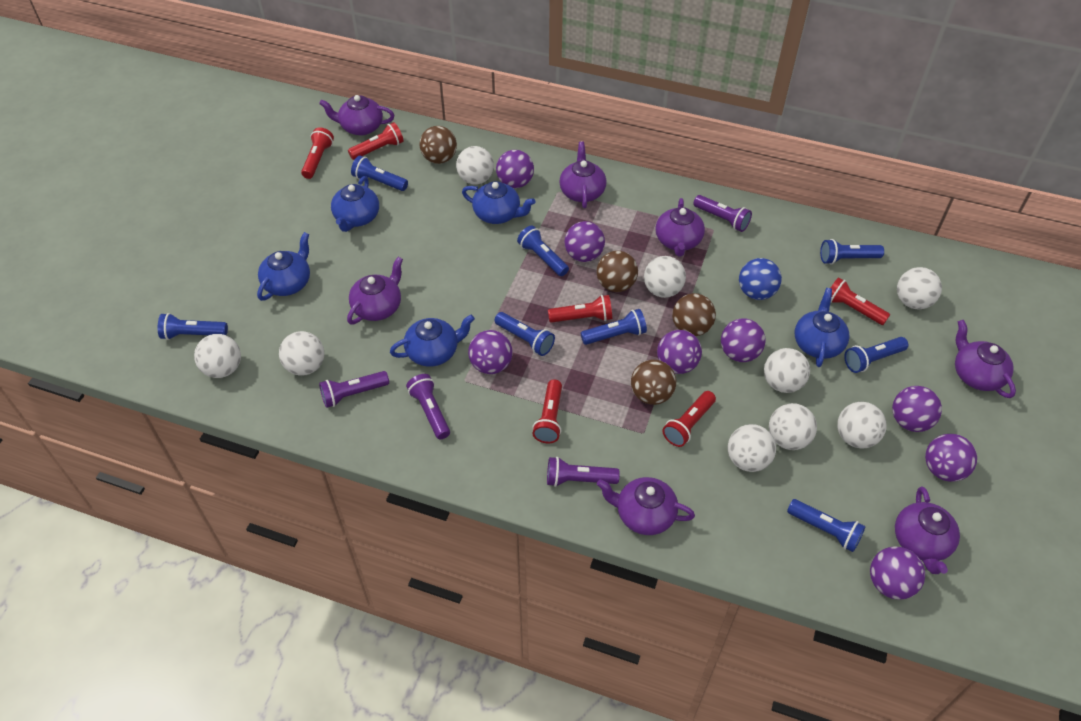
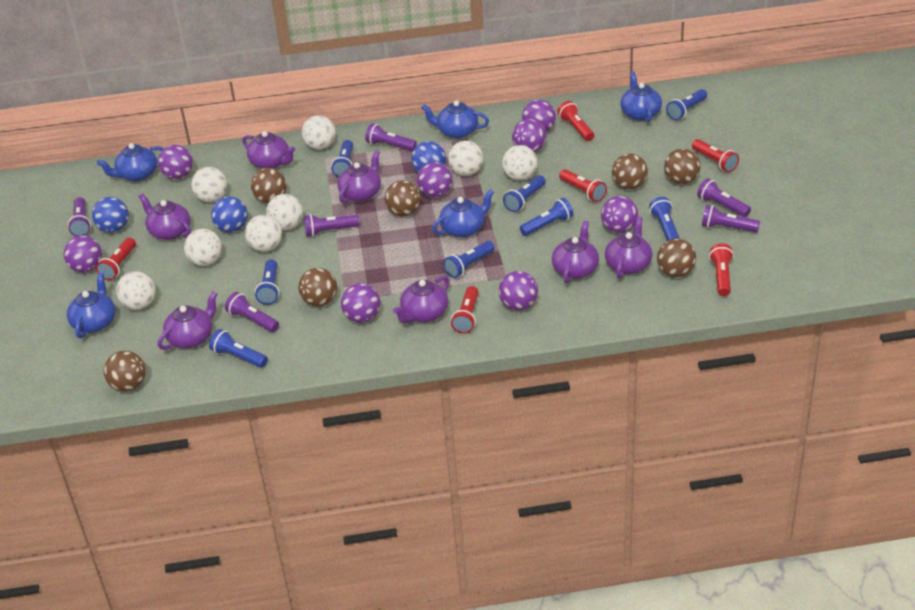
blue ball: 1 -> 3
brown ball: 4 -> 7
purple flashlight: 4 -> 6
white ball: 9 -> 8

